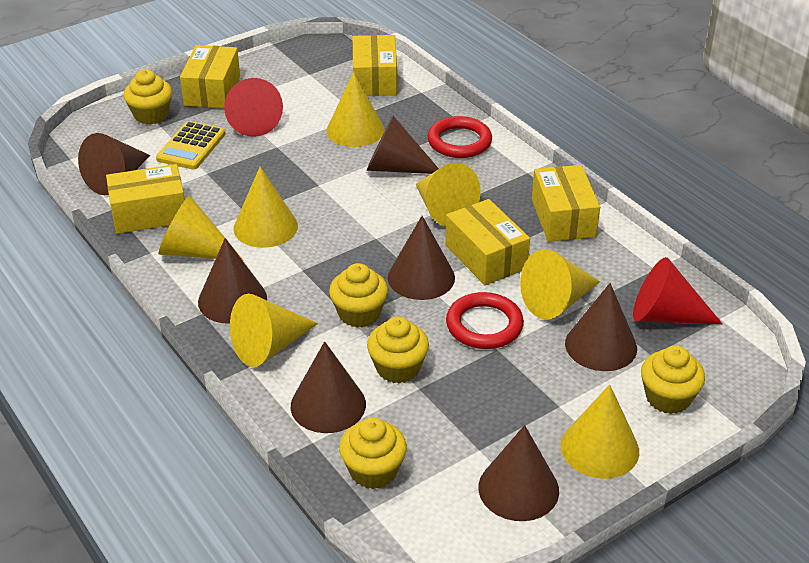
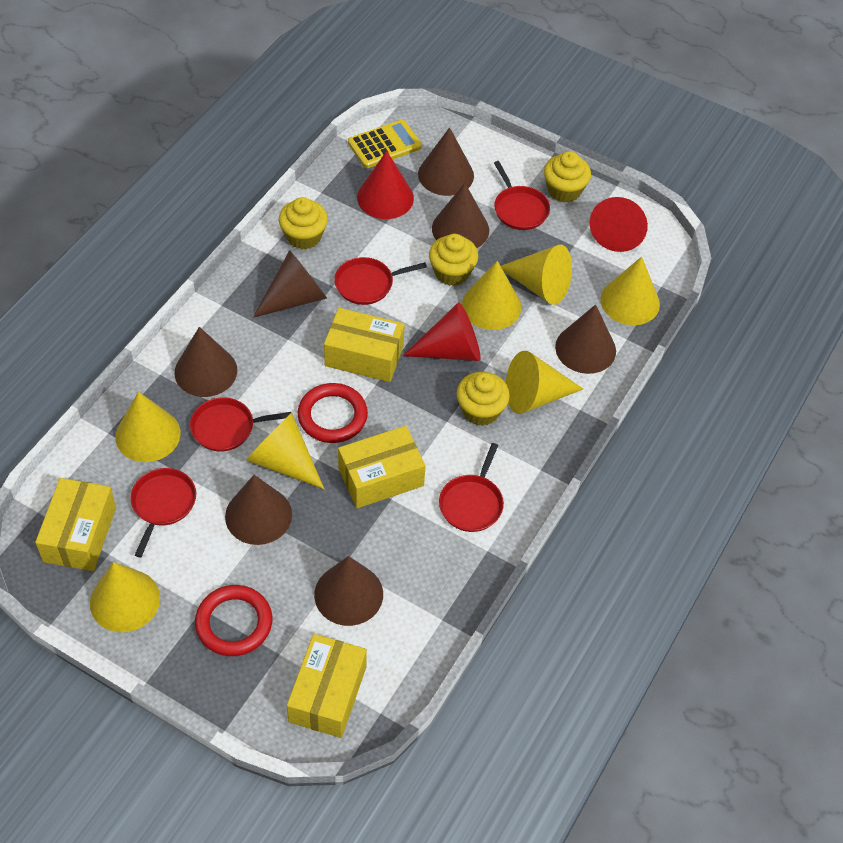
red cone: 2 -> 3
red pan: 0 -> 5
yellow box: 5 -> 4
yellow cupcake: 5 -> 4

